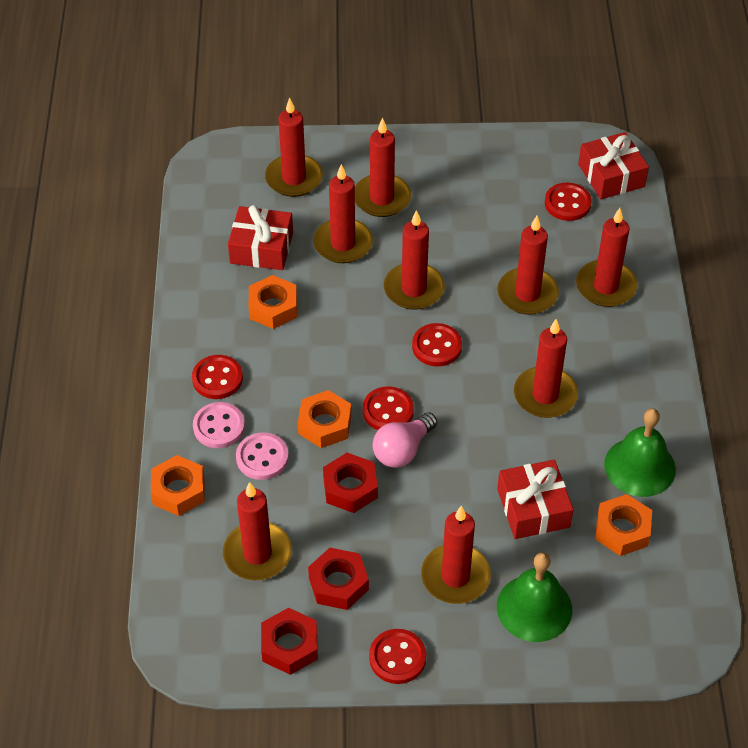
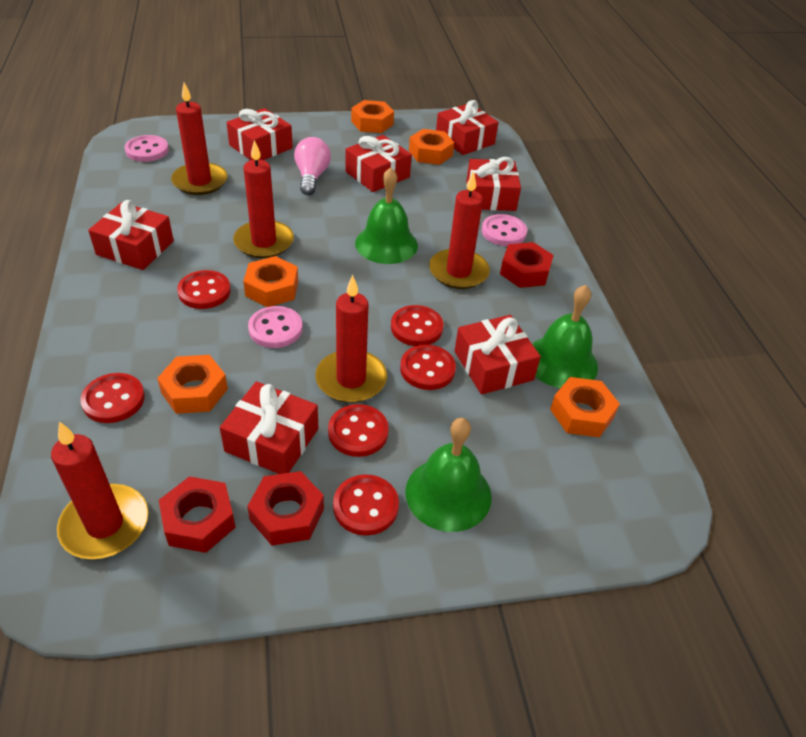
green bell: 2 -> 3
orange nut: 4 -> 5
pink button: 2 -> 3
red button: 5 -> 6
red candle: 9 -> 5
red gift: 3 -> 7

